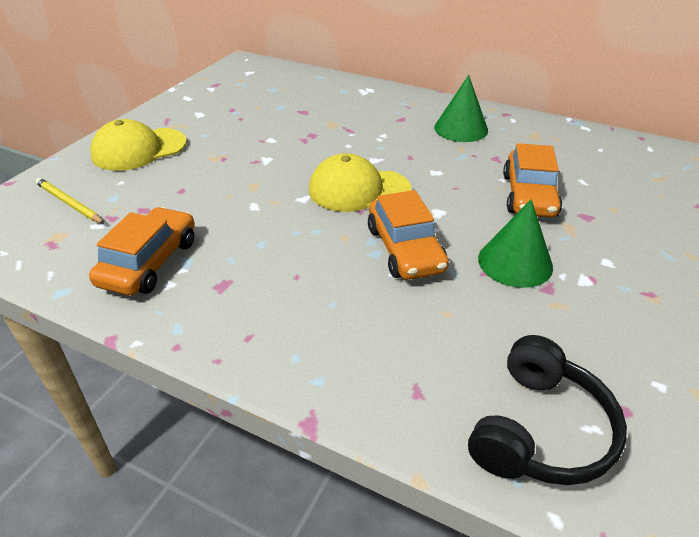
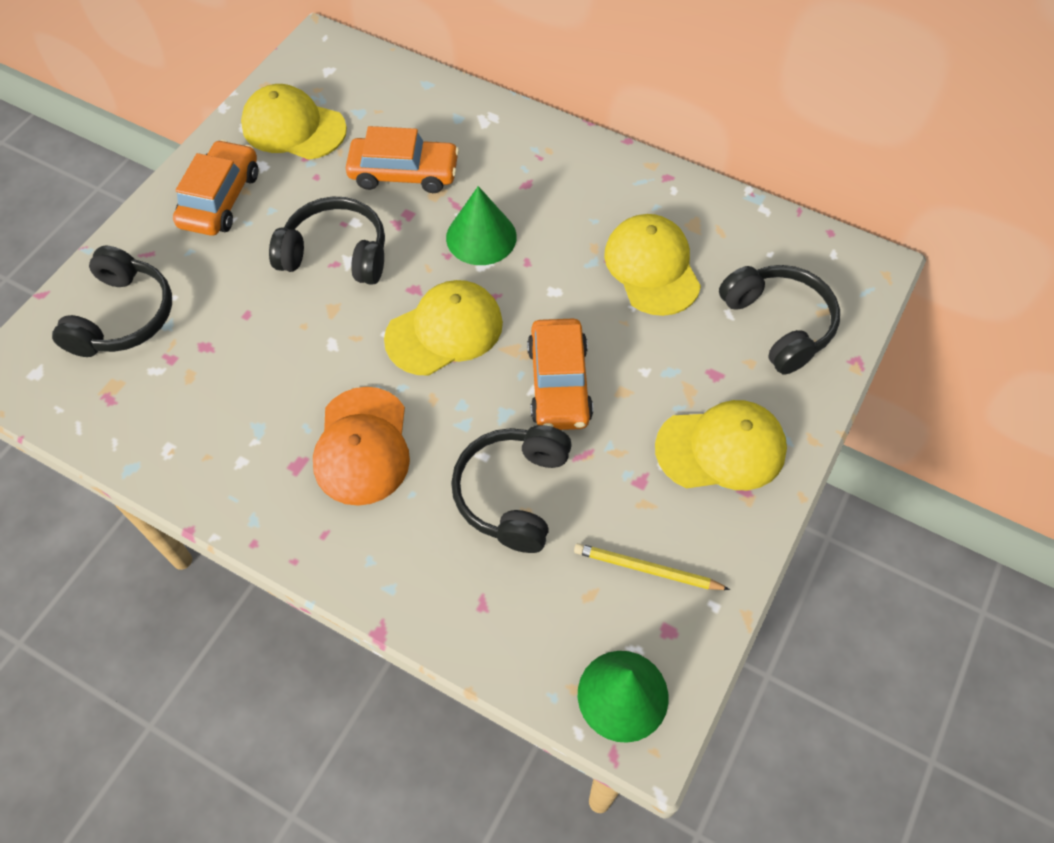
black headphones: 1 -> 4
orange cap: 0 -> 1
yellow cap: 2 -> 4

